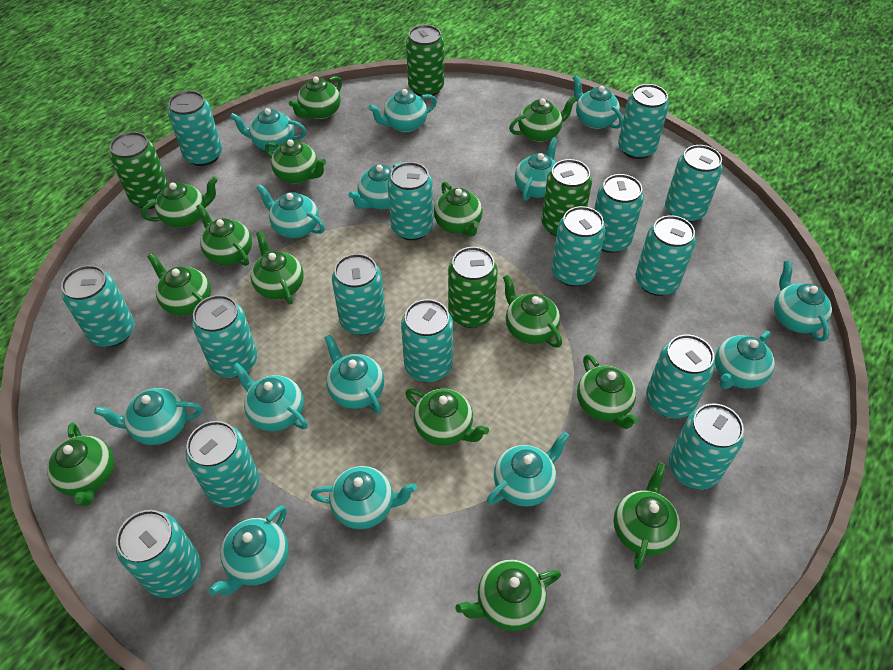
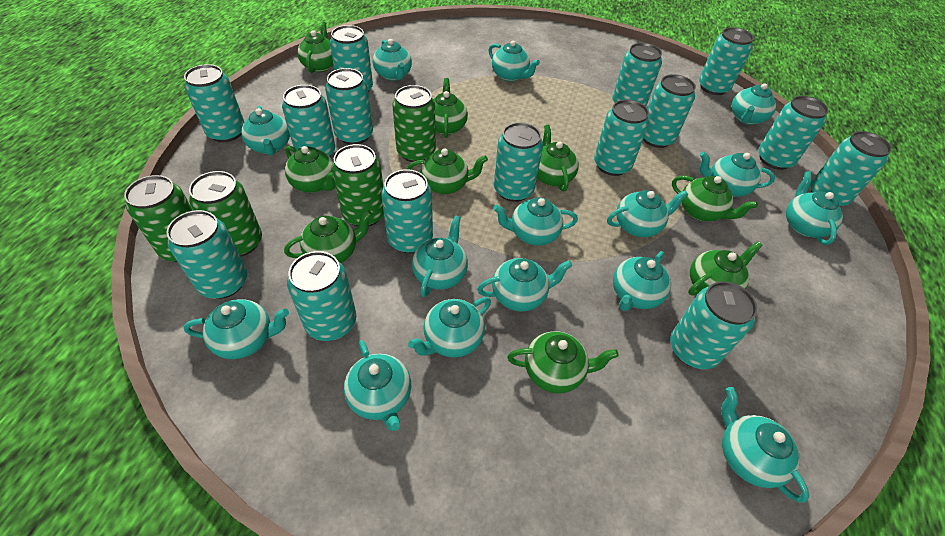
green teapot: 14 -> 9
turquoise teapot: 14 -> 15

